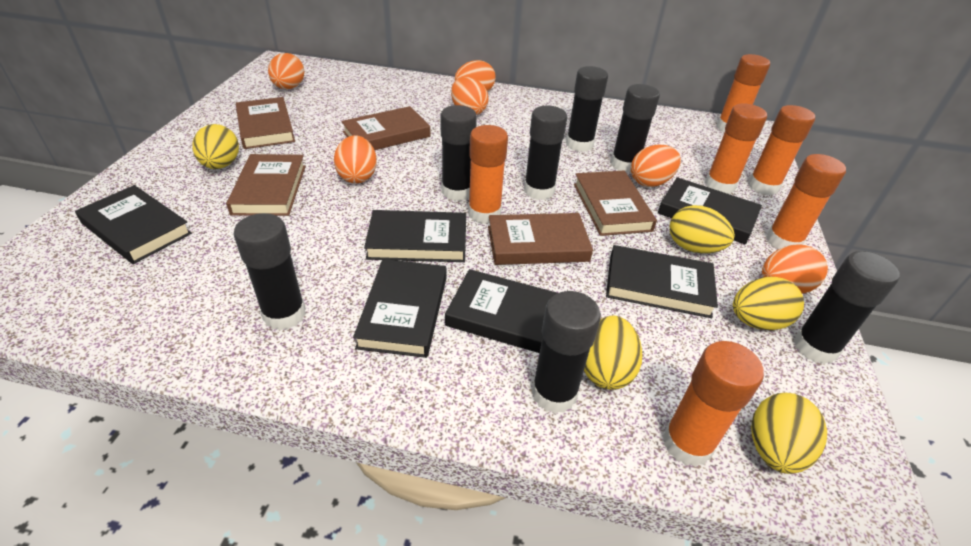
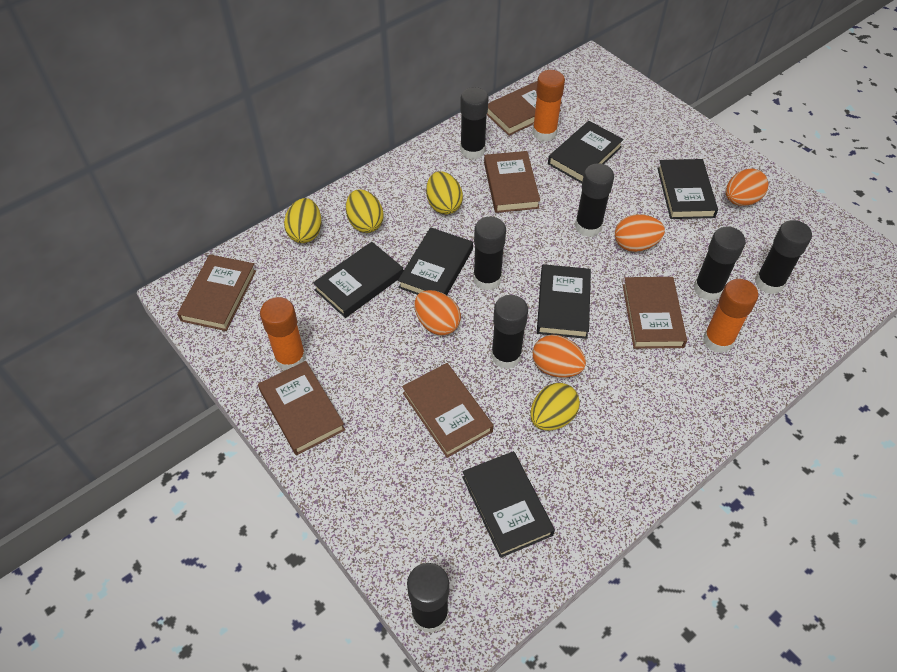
brown book: 5 -> 6
orange egg: 6 -> 4
orange glue stick: 6 -> 3
yellow egg: 5 -> 4

